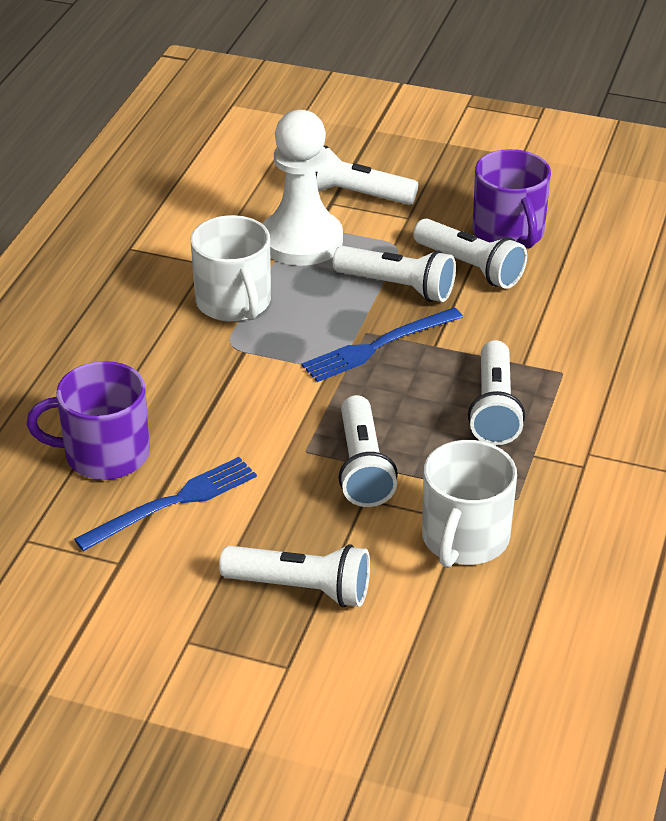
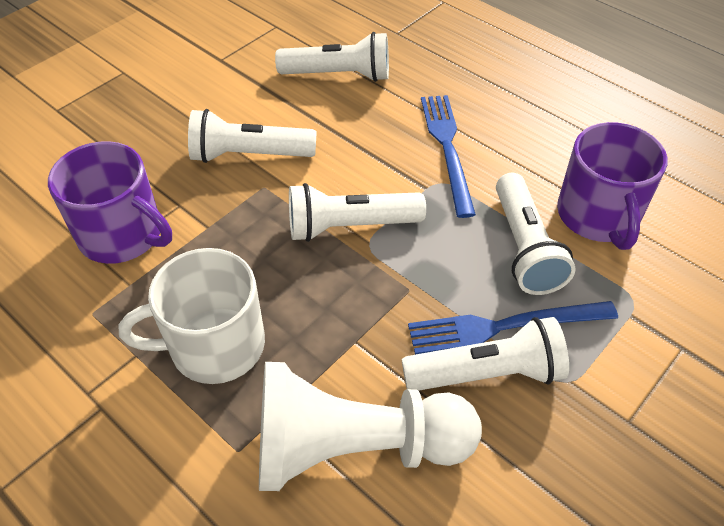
white flashlight: 6 -> 5
white mug: 2 -> 1

